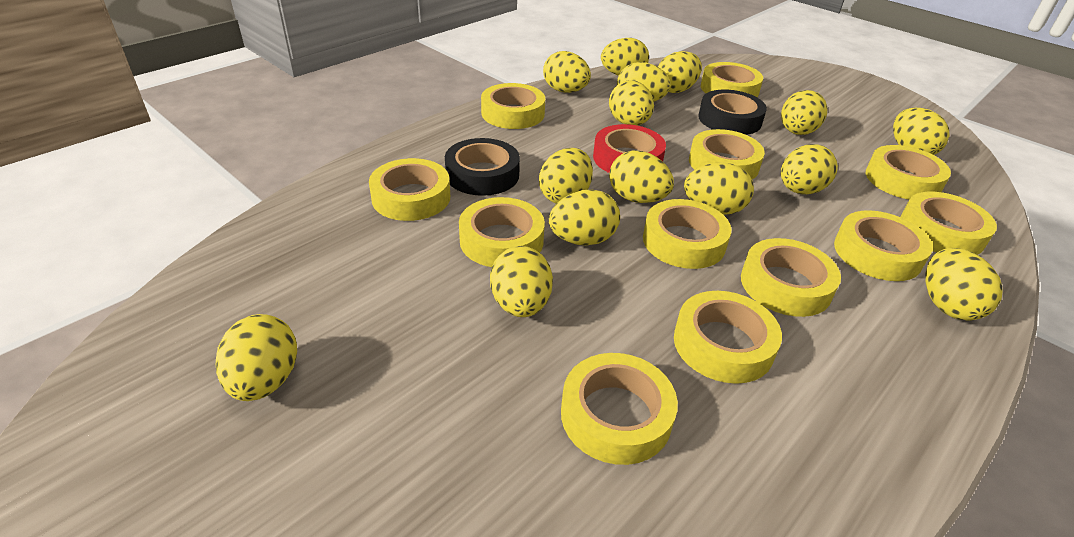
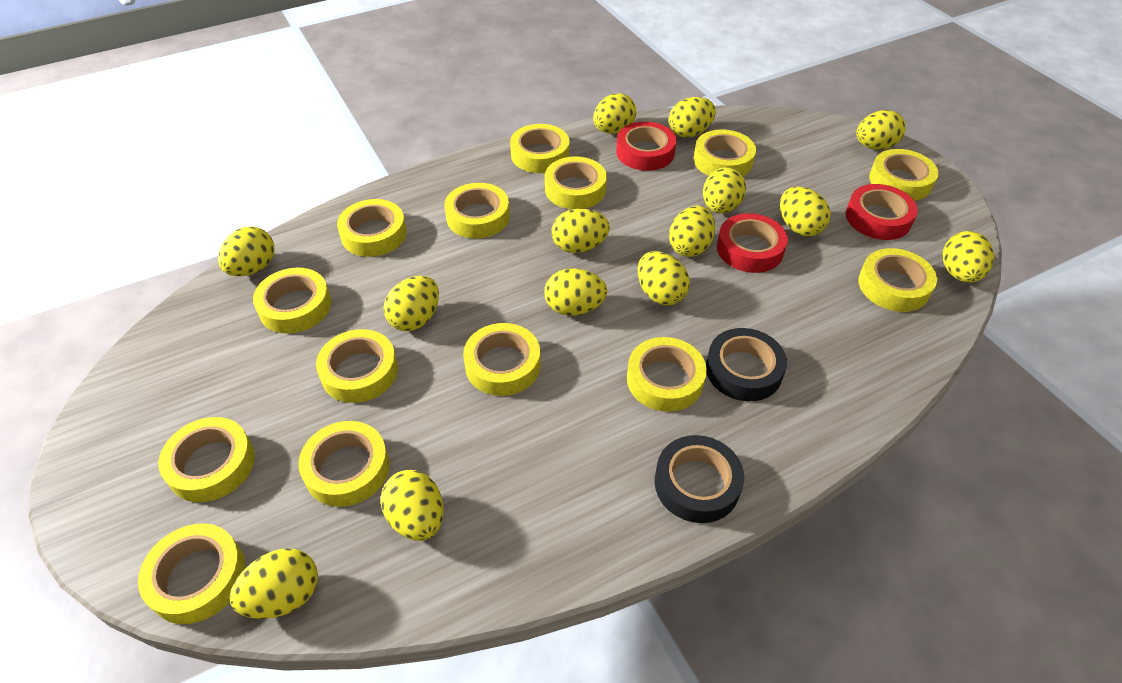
red tape: 1 -> 3
yellow egg: 15 -> 14
yellow tape: 12 -> 14

